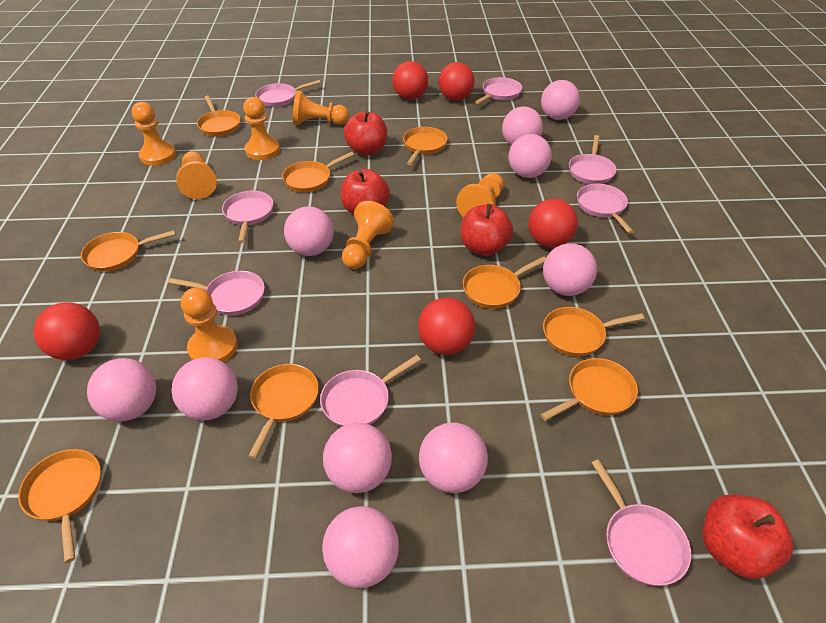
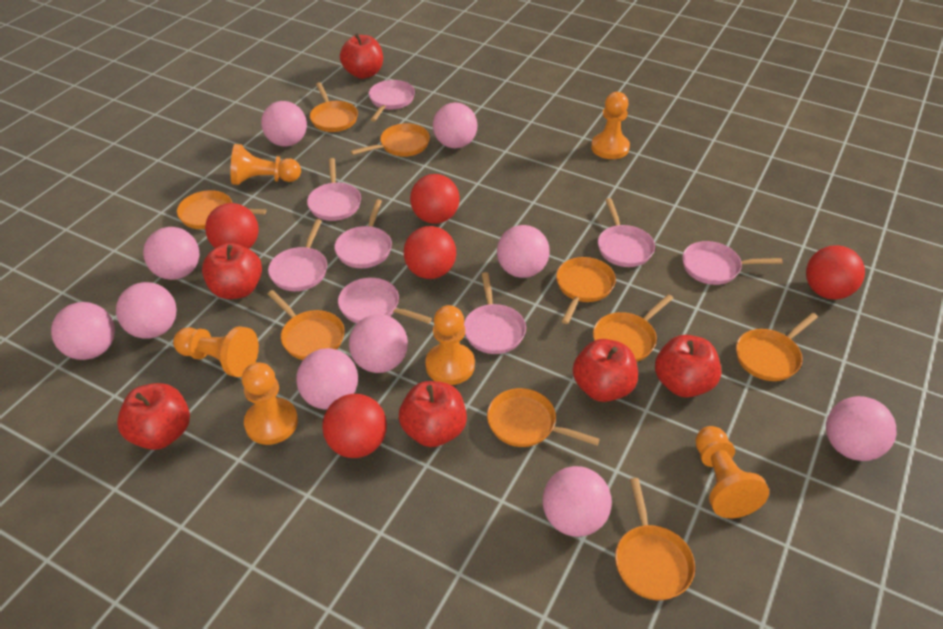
orange pawn: 7 -> 6
red apple: 4 -> 6

